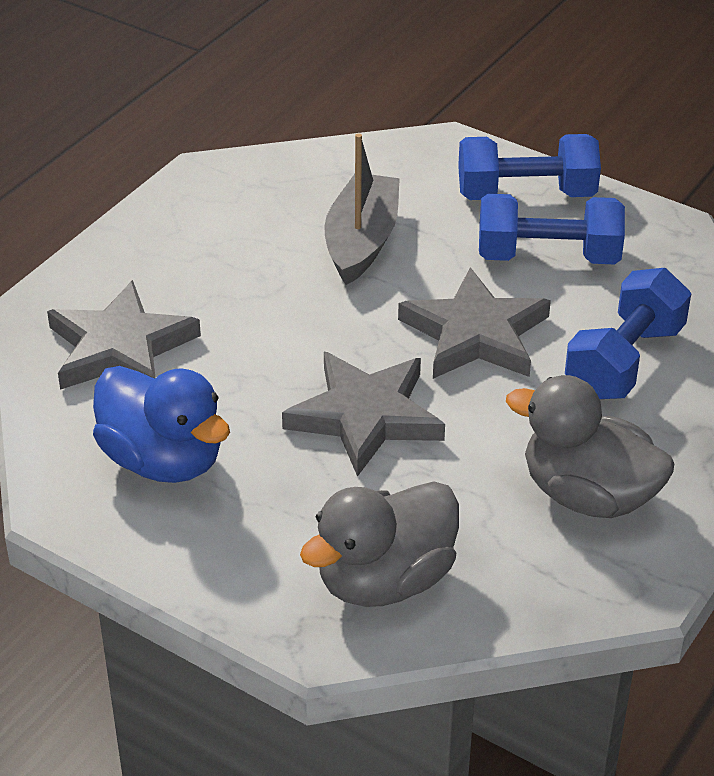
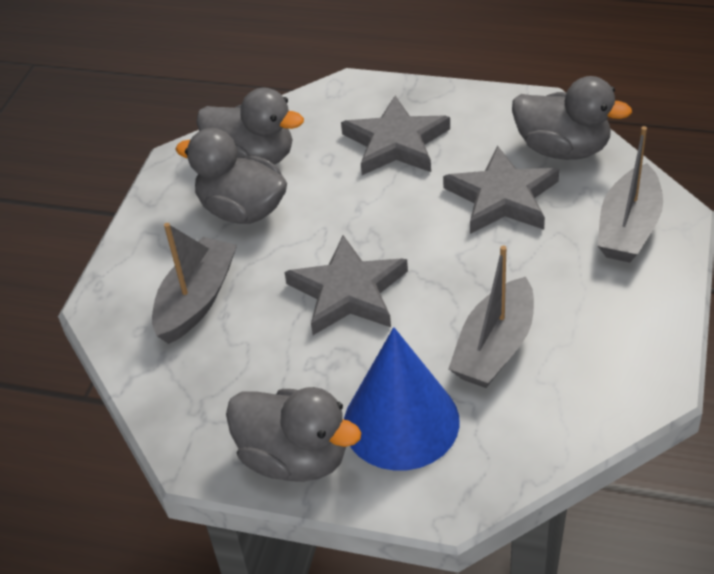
blue cone: 0 -> 1
blue duck: 1 -> 0
blue dumbbell: 3 -> 0
grey boat: 1 -> 3
grey duck: 2 -> 4

